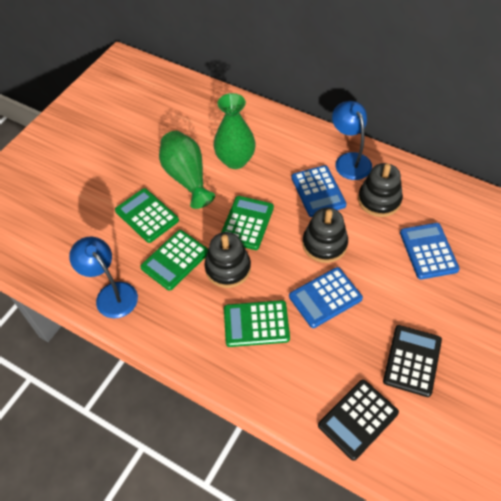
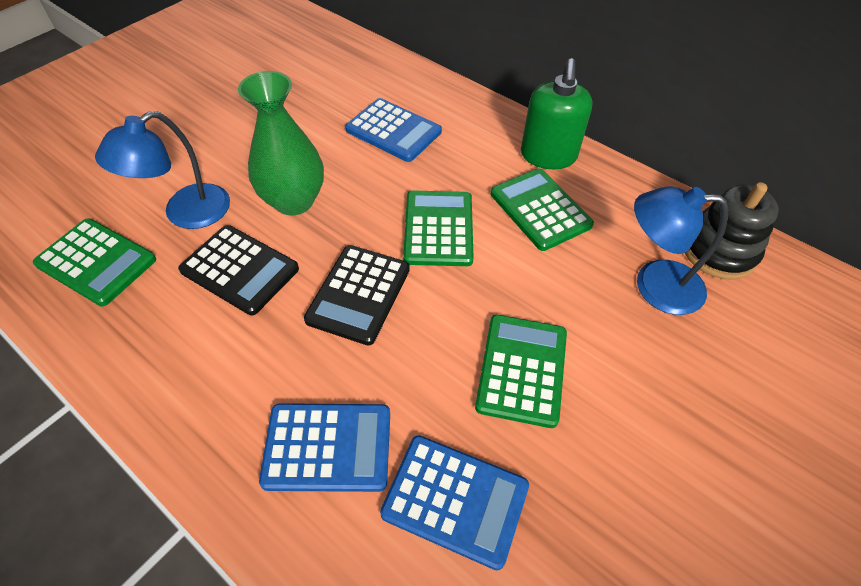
black stacking toy: 3 -> 1
green soap dispenser: 0 -> 1
green vase: 2 -> 1

